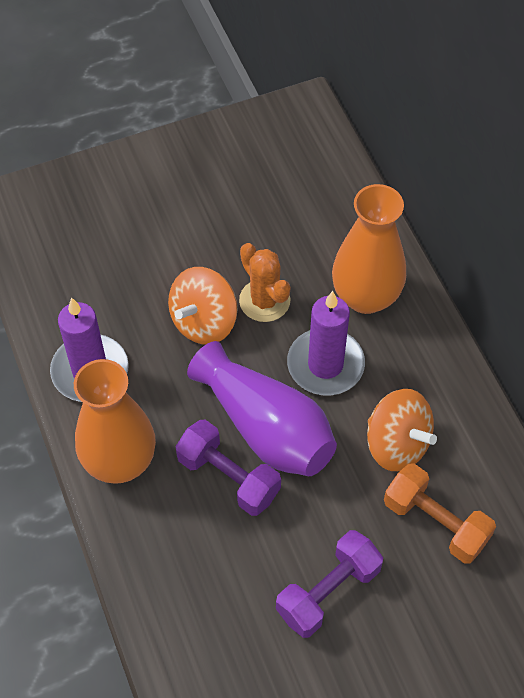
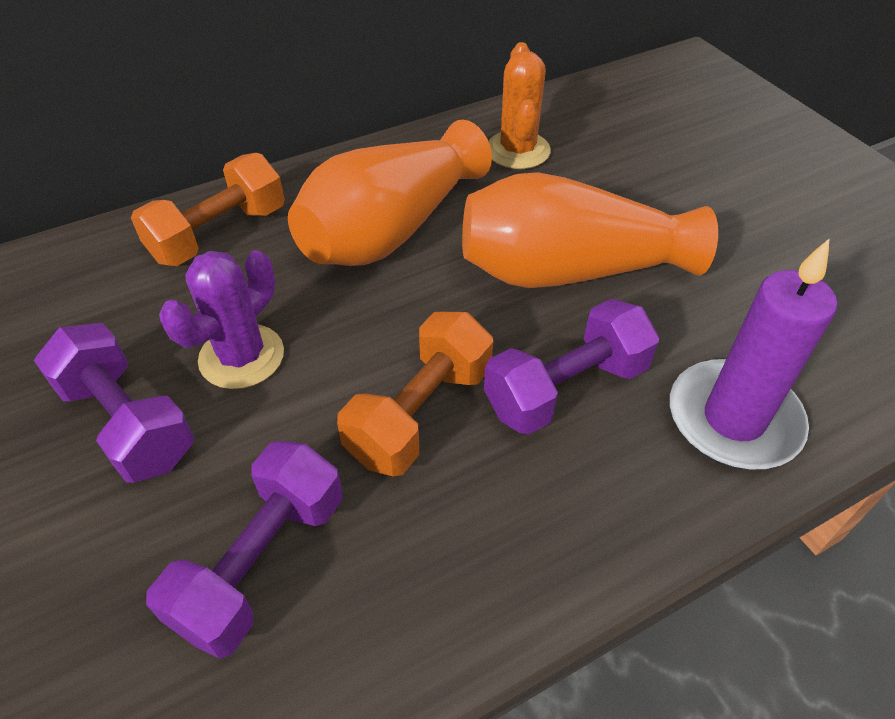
orange dumbbell: 1 -> 2
orange spinning top: 2 -> 0
purple cactus: 0 -> 1
purple candle: 2 -> 1
purple dumbbell: 2 -> 3
purple vase: 1 -> 0

